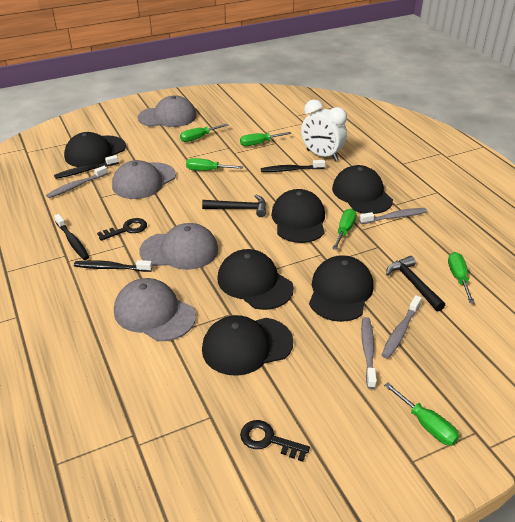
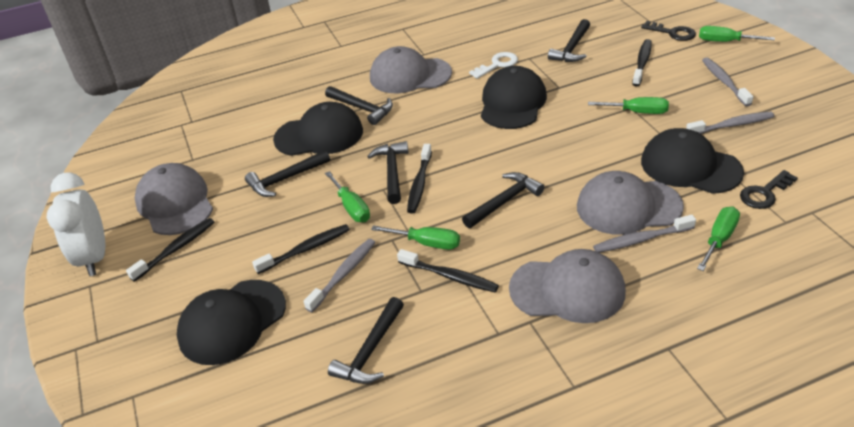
black cap: 6 -> 4
black hammer: 2 -> 6
black toothbrush: 4 -> 5
green screwdriver: 6 -> 5
white key: 0 -> 1

